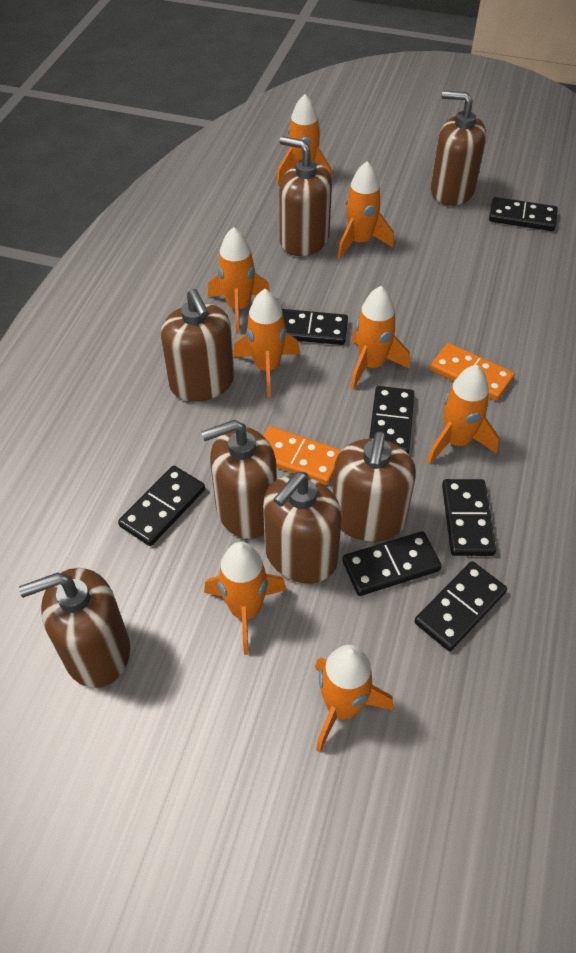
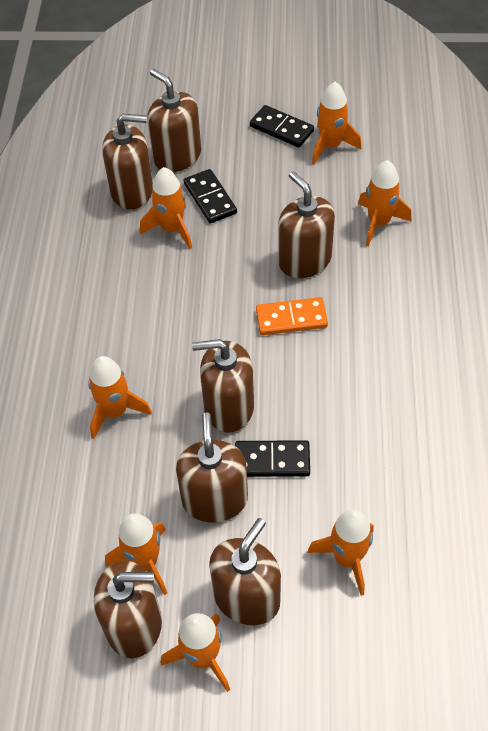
black domino: 7 -> 3
orange domino: 2 -> 1
orange rocket: 8 -> 7

